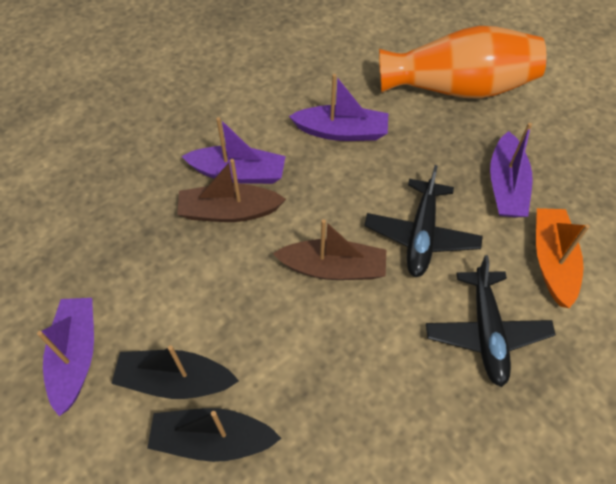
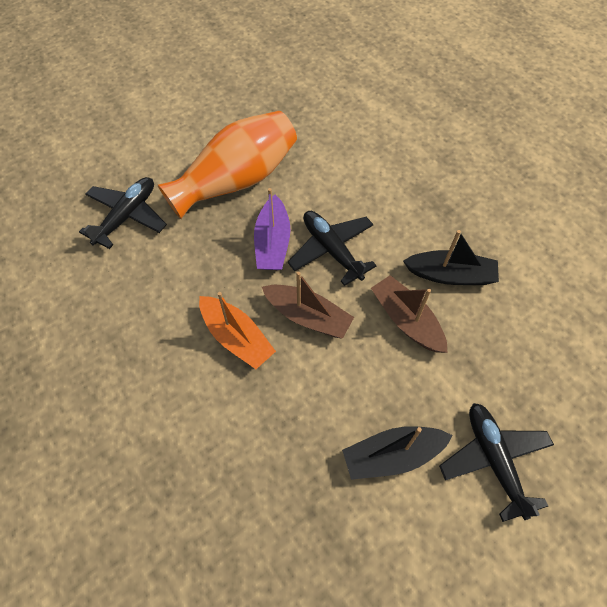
black plane: 2 -> 3
purple boat: 4 -> 1

